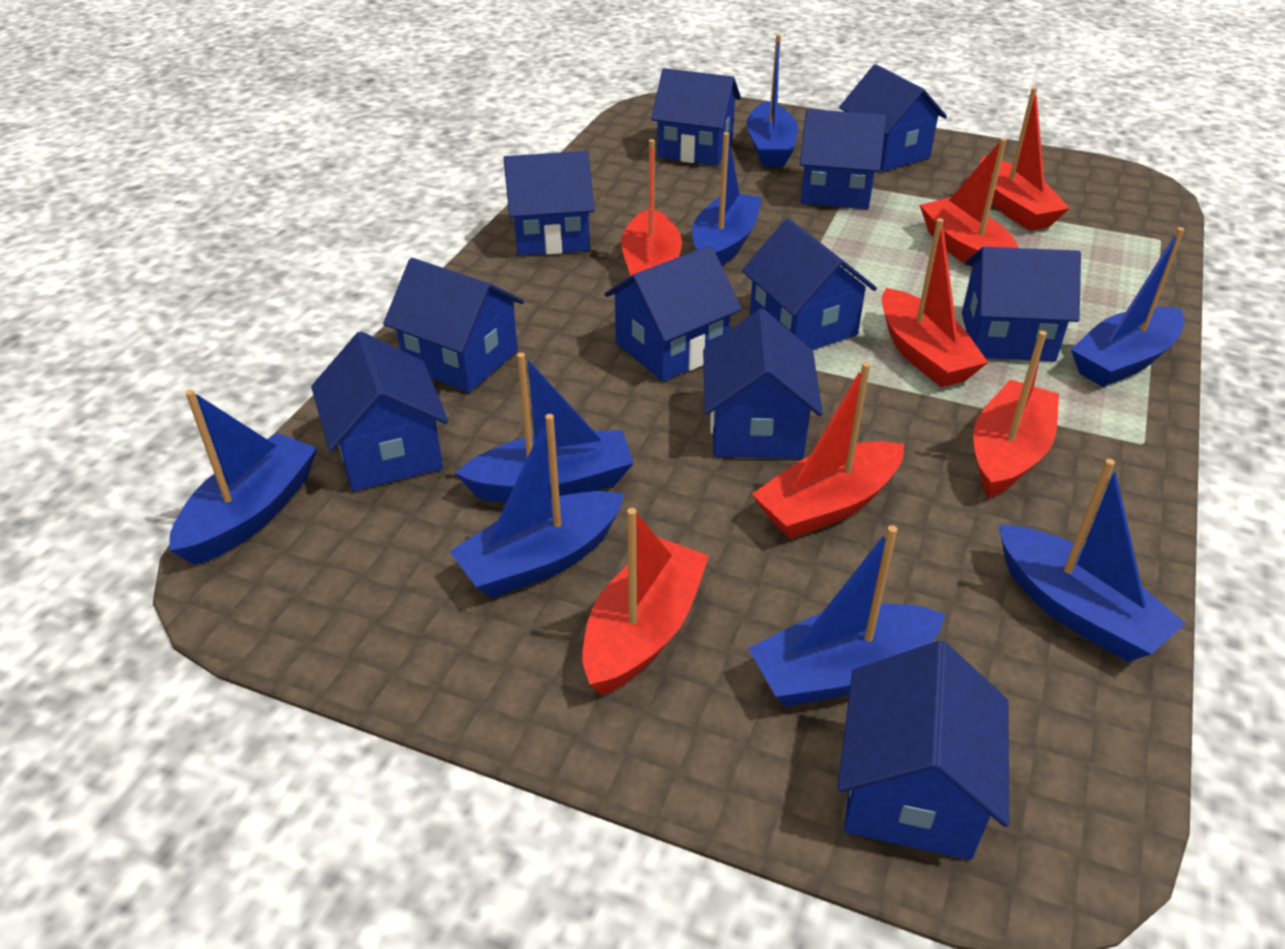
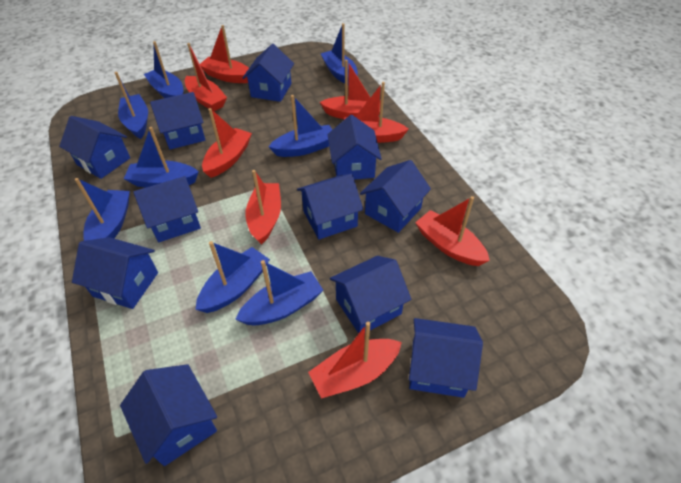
red boat: 7 -> 8

